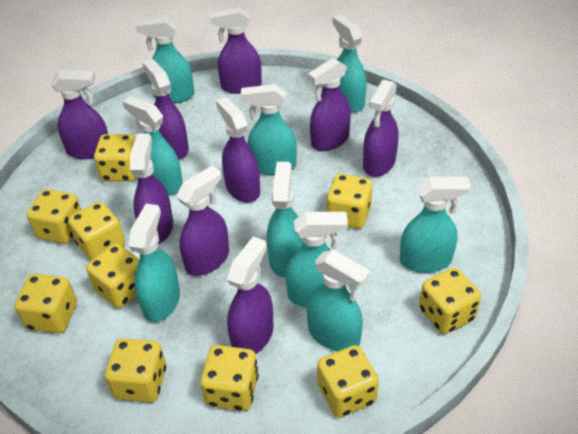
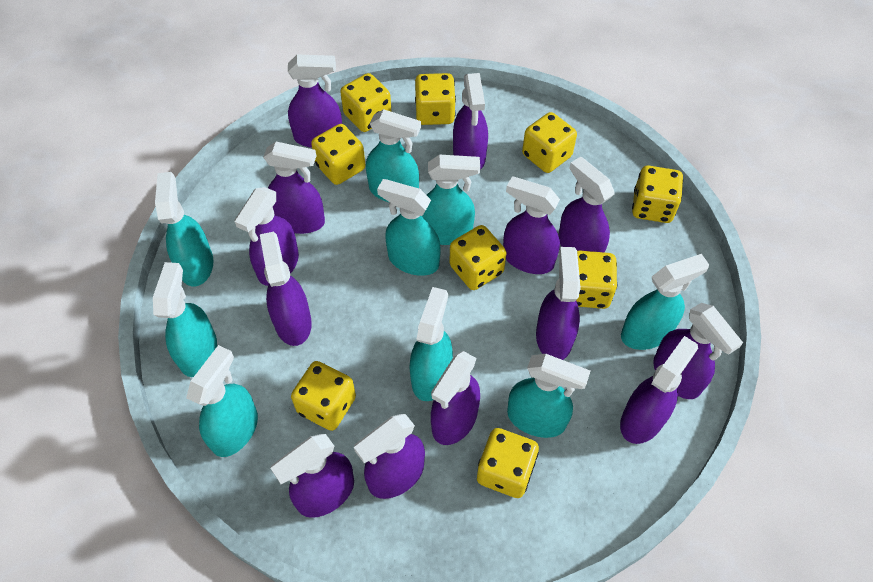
purple spray bottle: 9 -> 13
yellow dice: 10 -> 9

